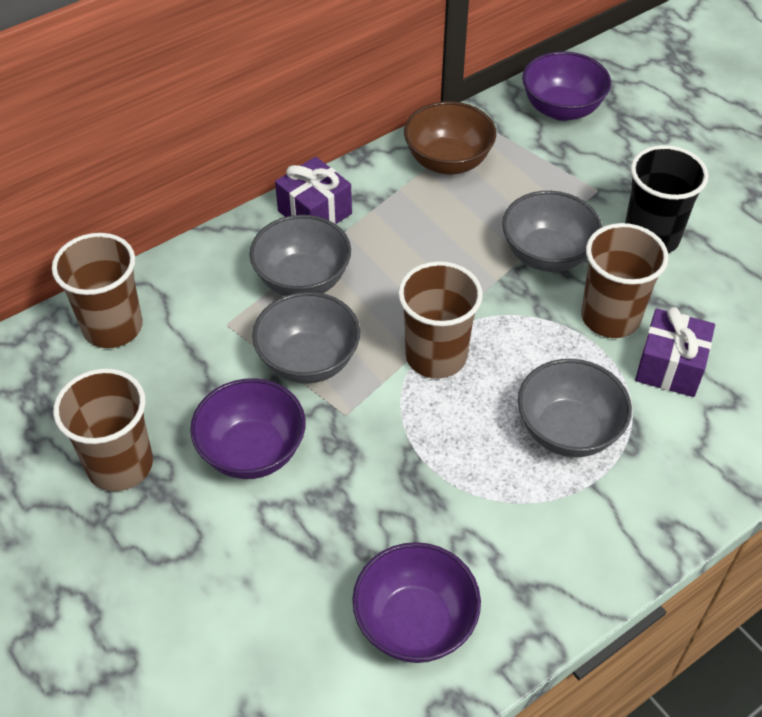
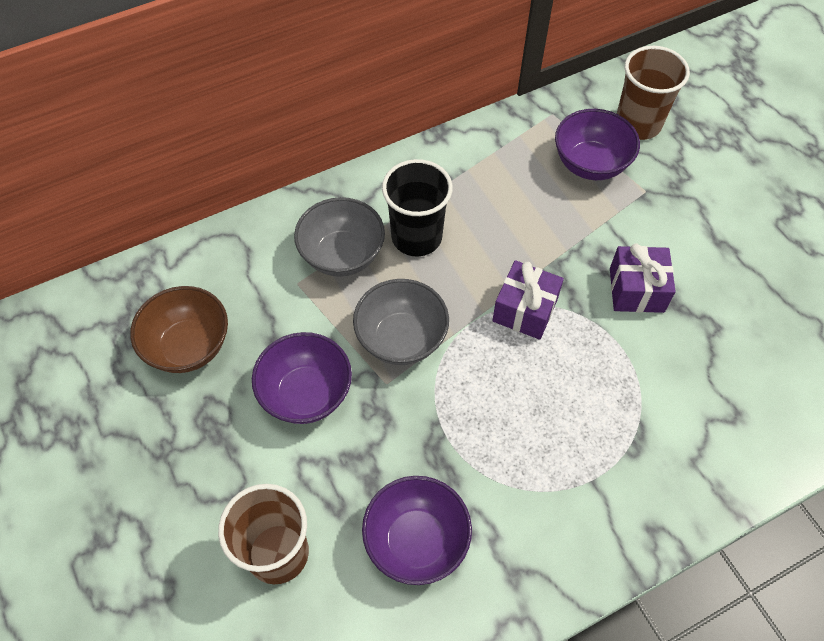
brown cup: 4 -> 2
grey bowl: 4 -> 2

